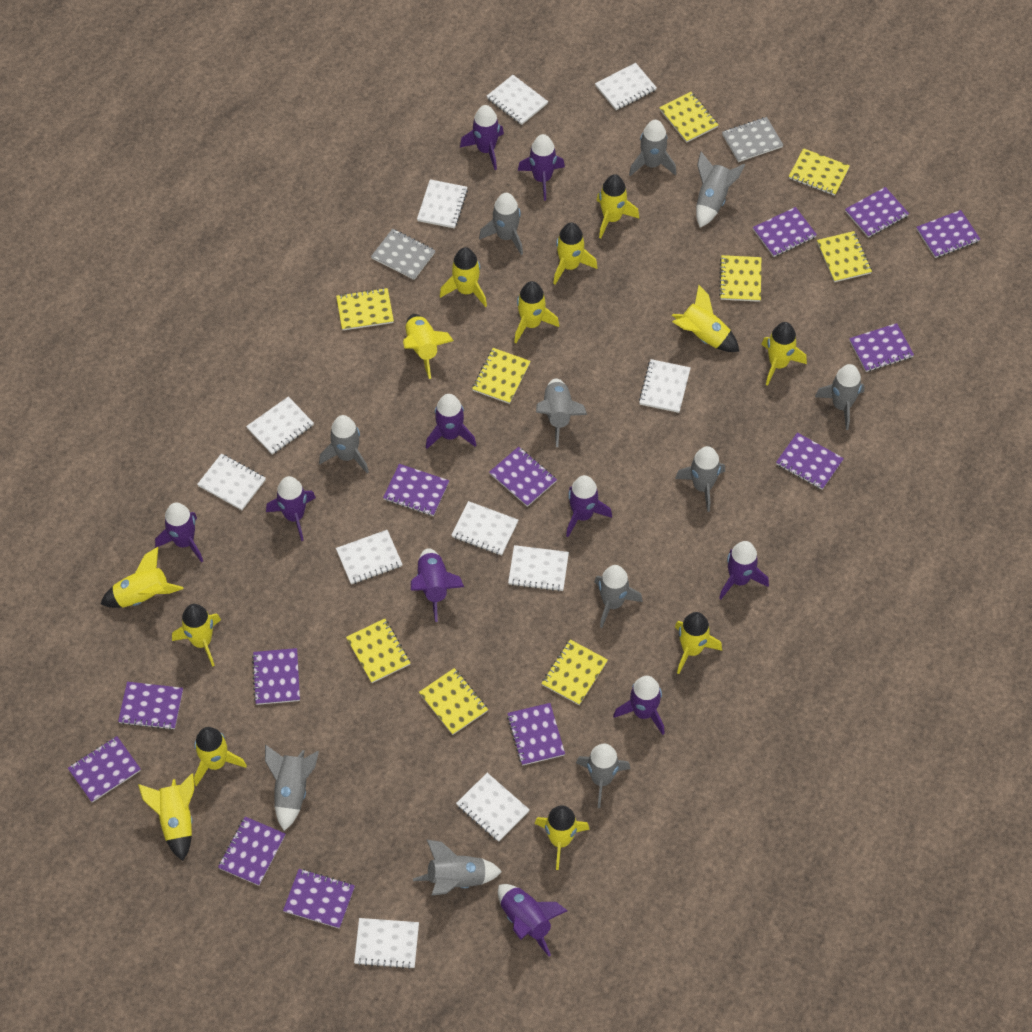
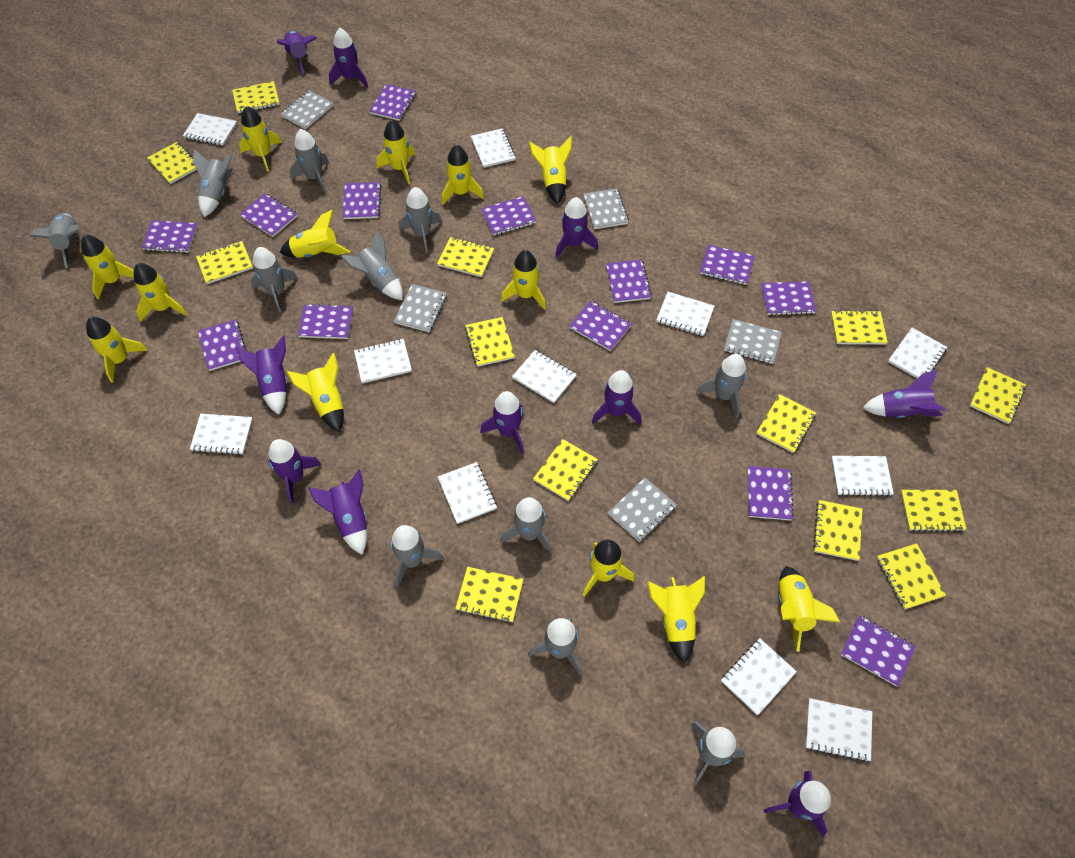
grey notebook: 2 -> 5
yellow notebook: 9 -> 13

